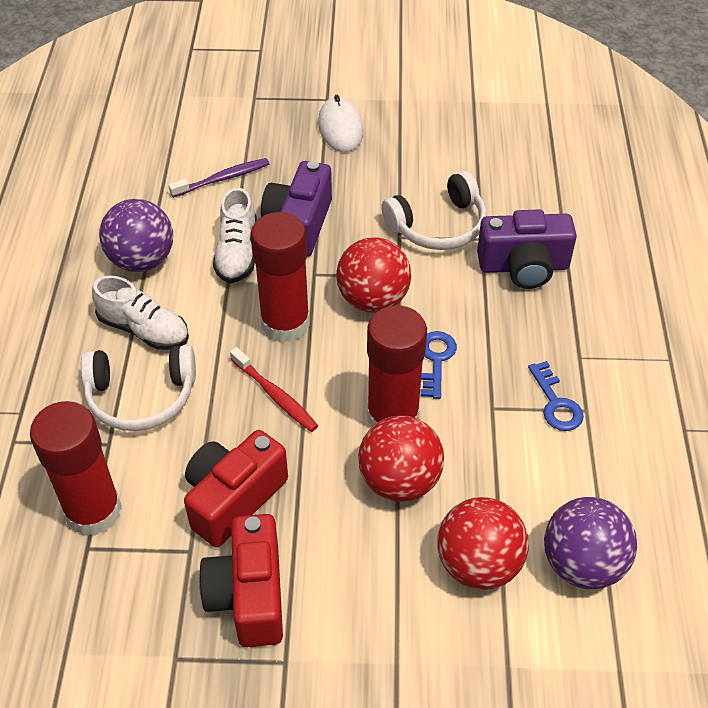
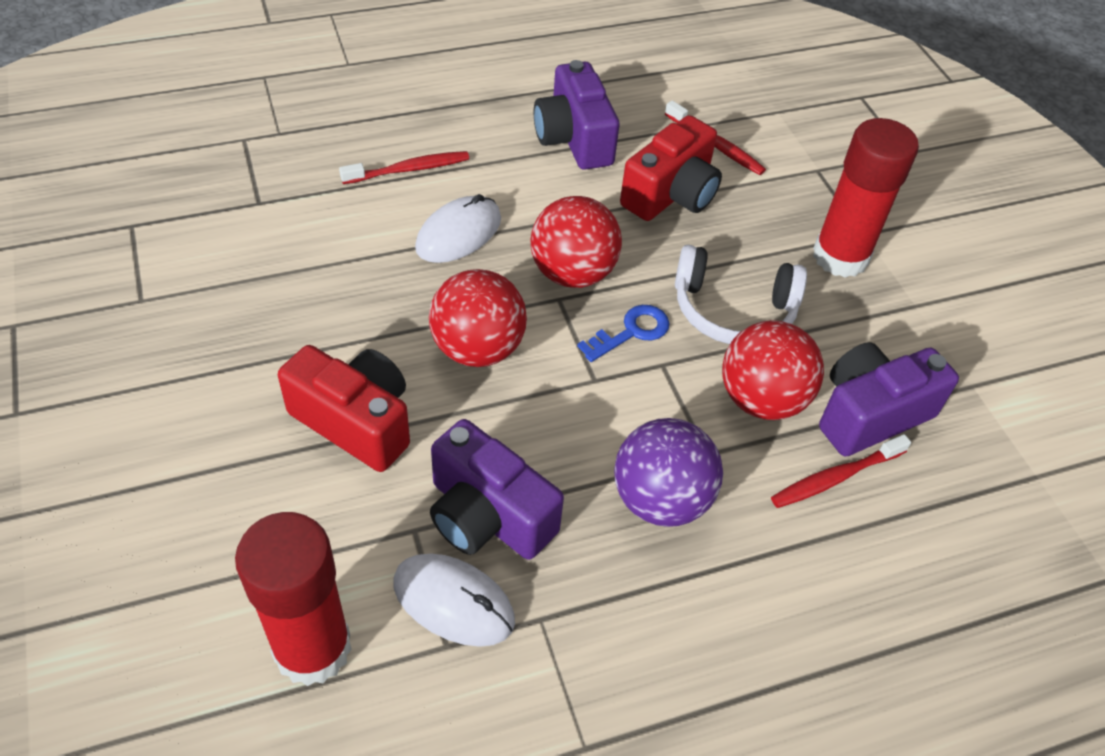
blue key: 2 -> 1
purple ball: 2 -> 1
purple camera: 2 -> 3
purple toothbrush: 1 -> 0
red glue stick: 3 -> 2
red toothbrush: 1 -> 3
white headphones: 2 -> 1
white mouse: 1 -> 2
white shoe: 2 -> 0

